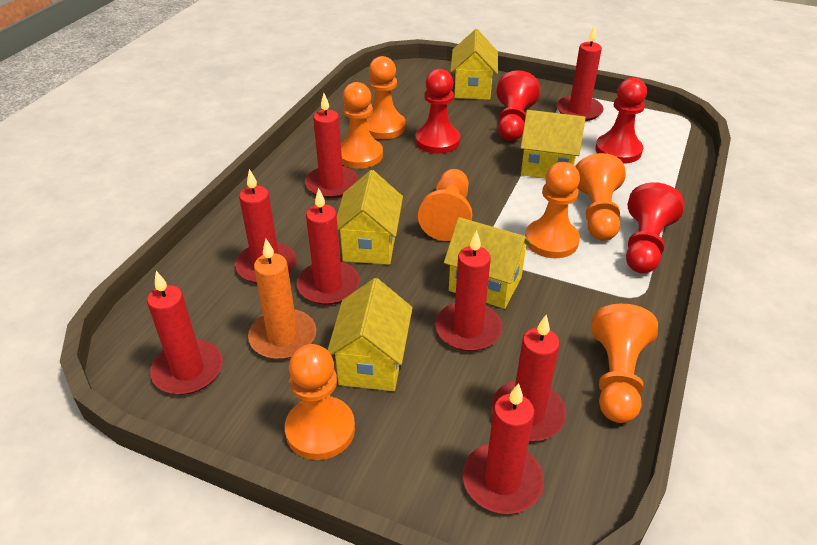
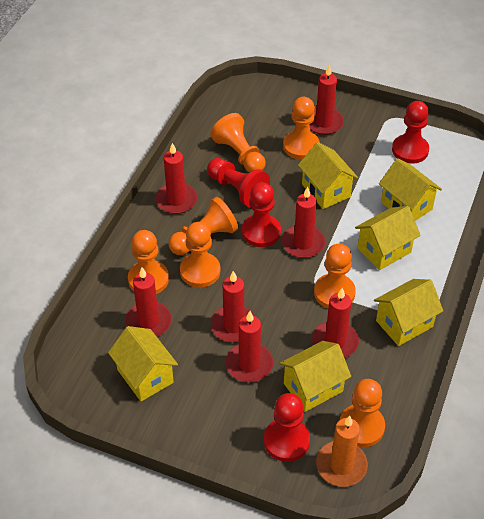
red candle: 8 -> 7
yellow house: 5 -> 6

